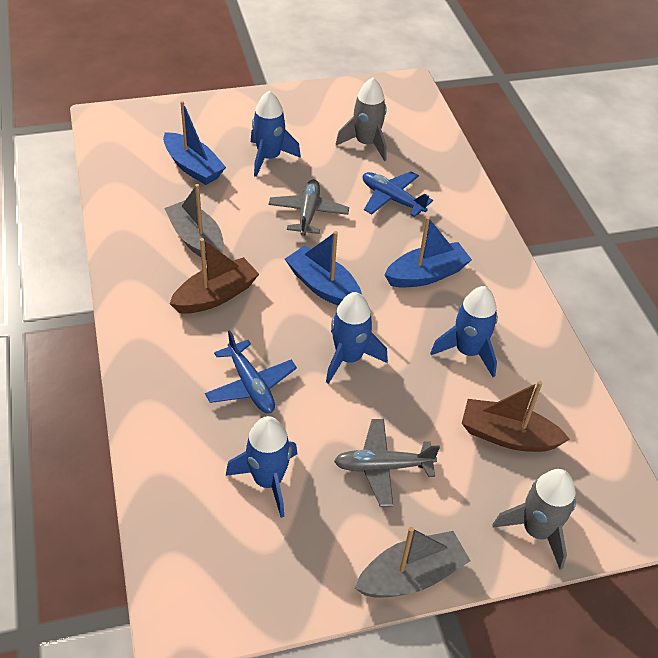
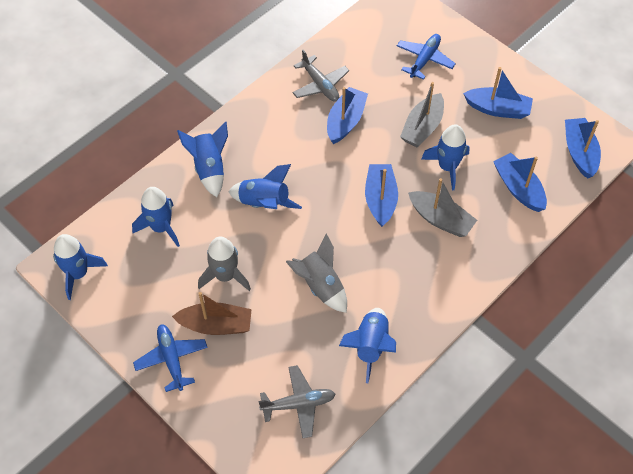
blue boat: 3 -> 5
blue rocket: 4 -> 6
brown boat: 2 -> 1

